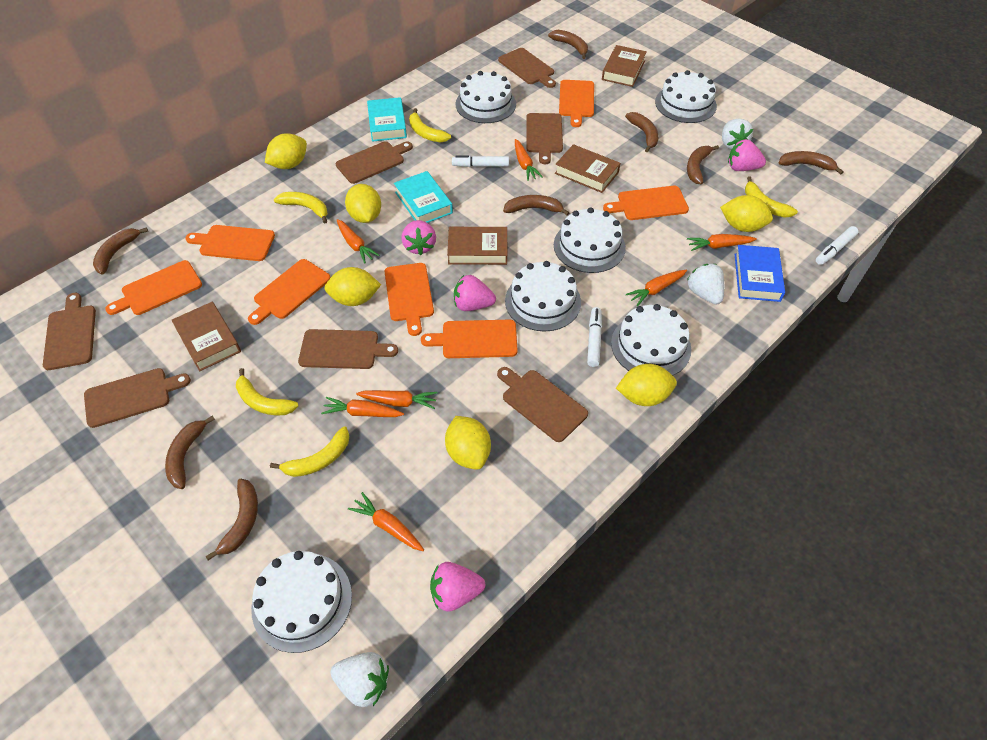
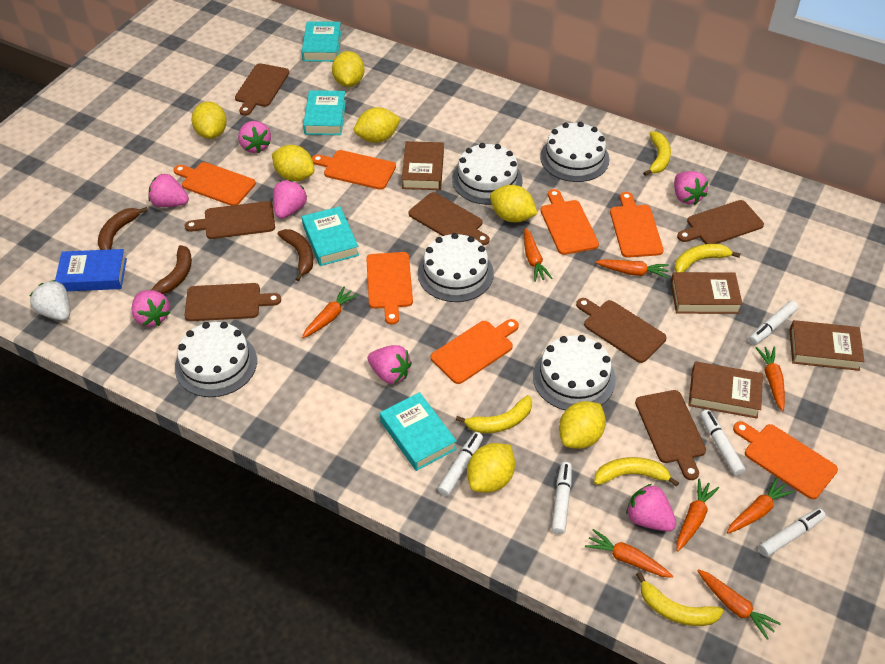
brown banana: 8 -> 3
orange carrot: 7 -> 8
pink strawberry: 4 -> 7
turquoise book: 2 -> 4
white cake: 6 -> 5
white marker: 3 -> 5
white strawberry: 3 -> 1
yellow lemon: 6 -> 7

